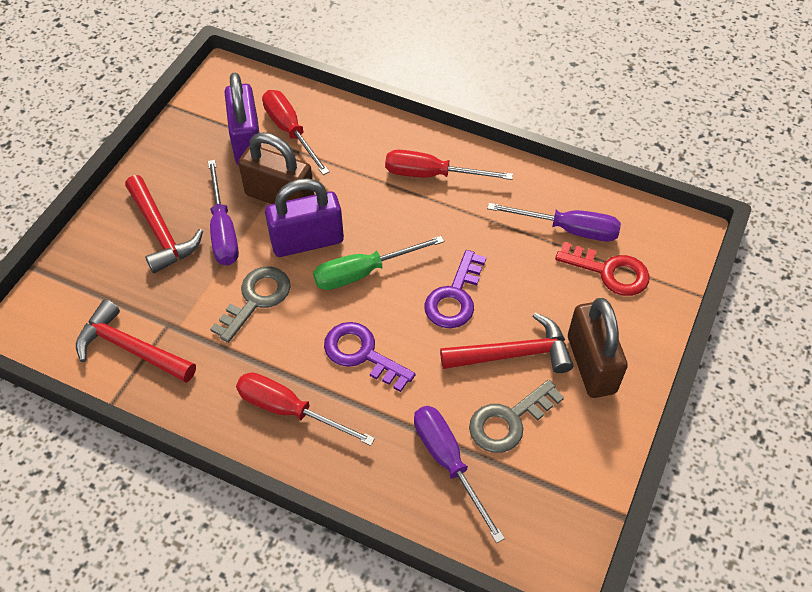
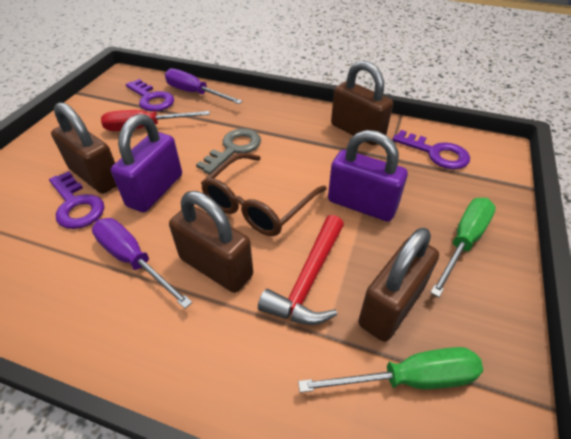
brown glasses: 0 -> 1
brown padlock: 2 -> 4
green screwdriver: 1 -> 2
grey key: 2 -> 1
purple key: 2 -> 3
purple screwdriver: 3 -> 2
red hammer: 3 -> 1
red key: 1 -> 0
red screwdriver: 3 -> 1

